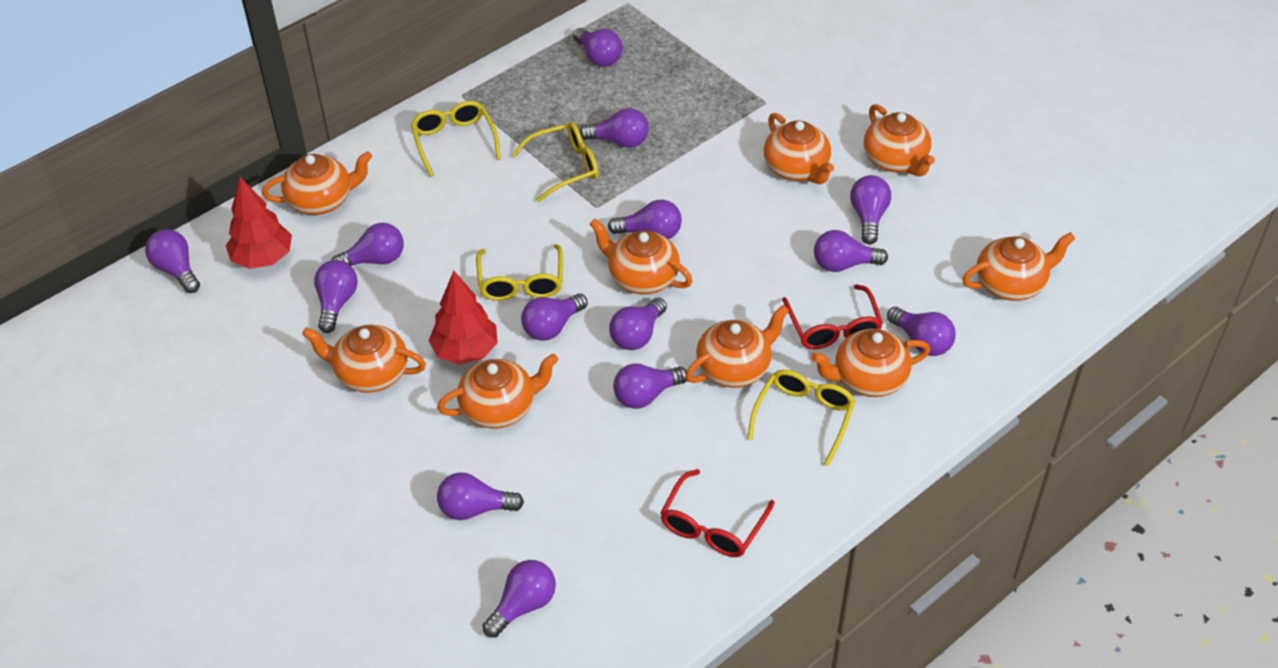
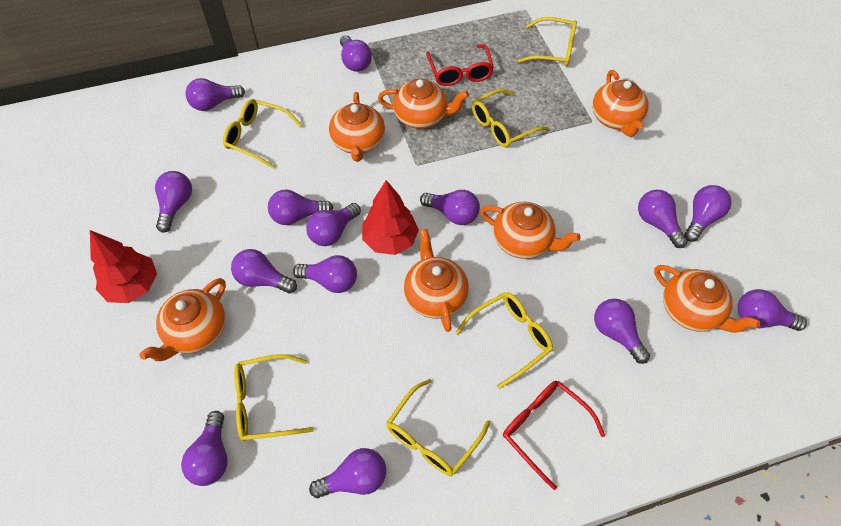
orange teapot: 9 -> 7
yellow glasses: 4 -> 6

